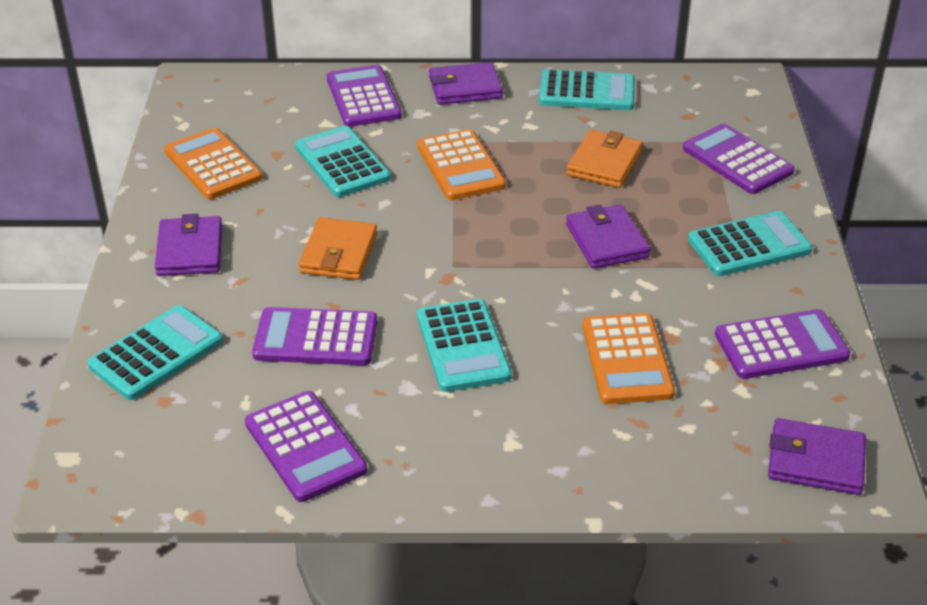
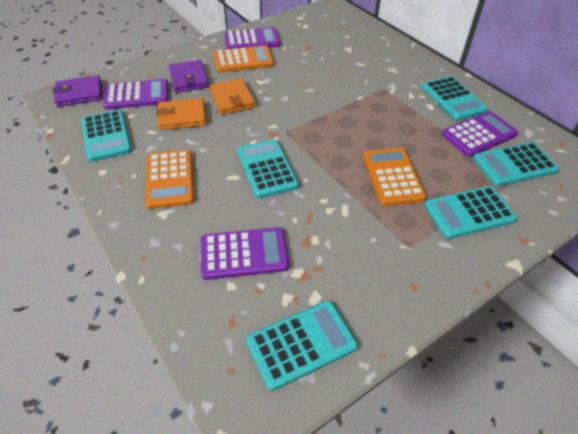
purple calculator: 5 -> 4
purple wallet: 4 -> 2
turquoise calculator: 5 -> 6

